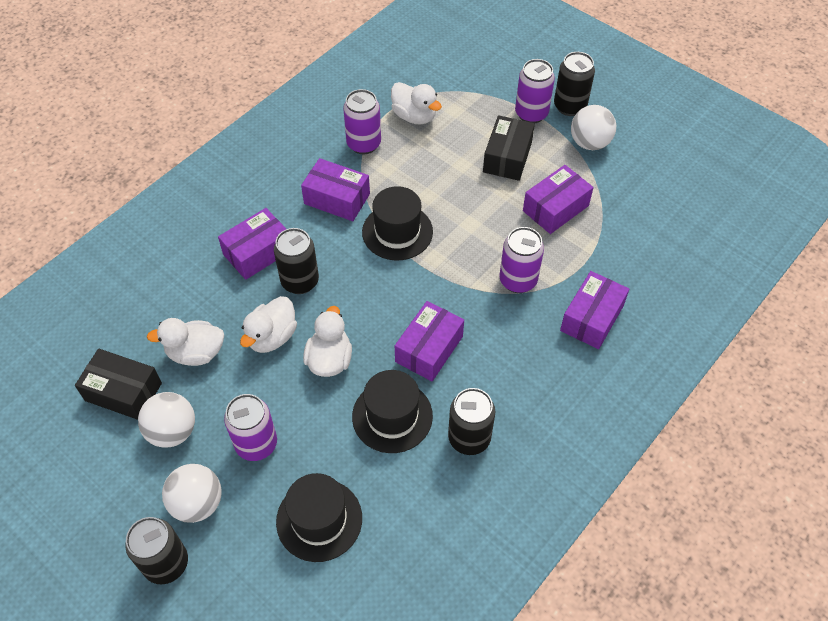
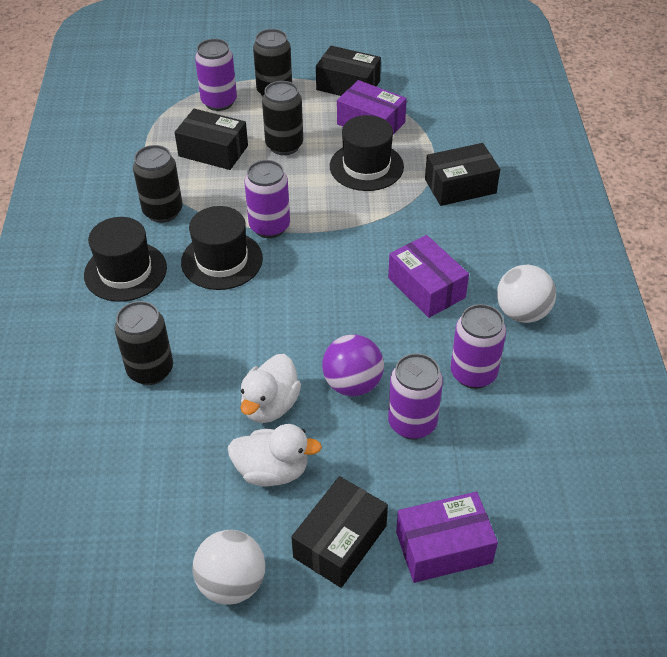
black box: 2 -> 4
purple ball: 0 -> 1
purple box: 5 -> 3
white ball: 3 -> 2
white duck: 4 -> 2

